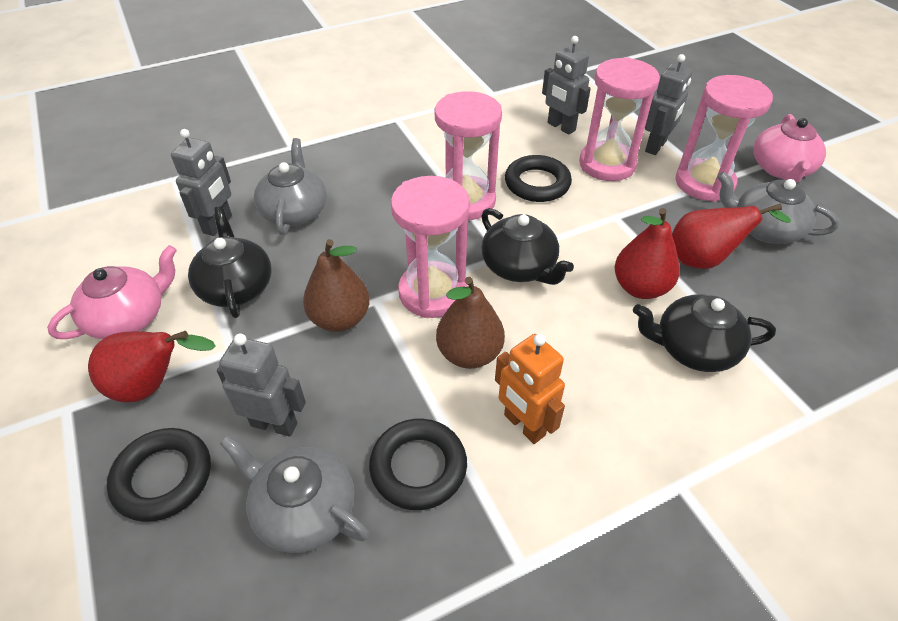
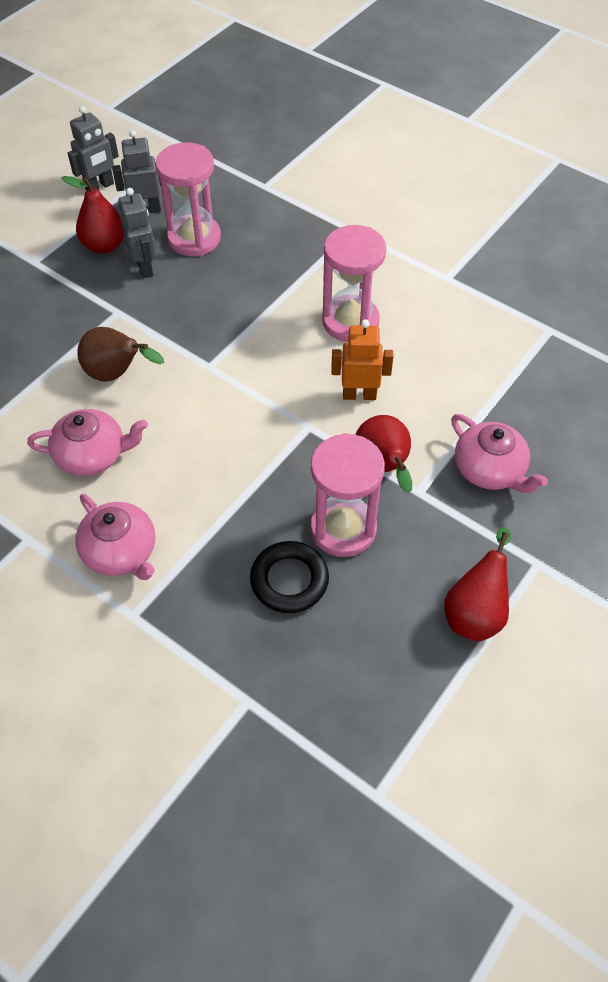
black ring: 3 -> 1
black teapot: 3 -> 0
brown pear: 2 -> 1
grey robot: 4 -> 3
grey teapot: 3 -> 0
pink hourglass: 4 -> 3
pink teapot: 2 -> 3

